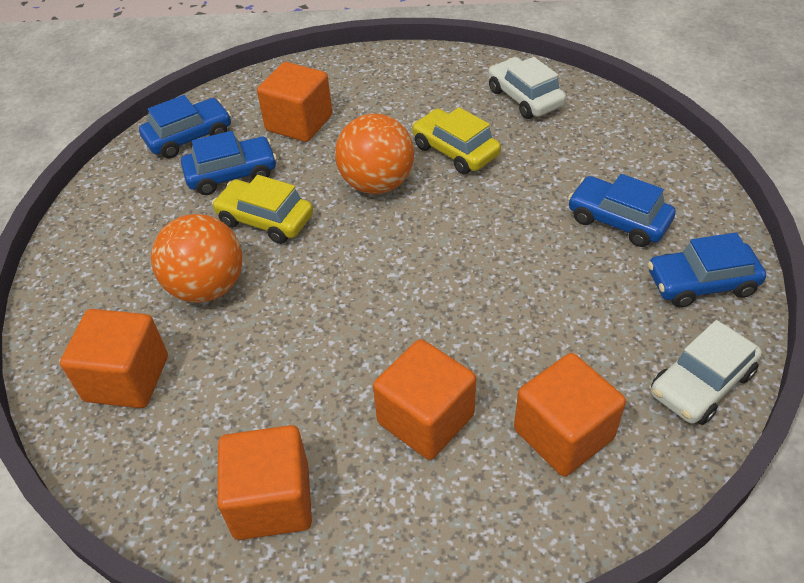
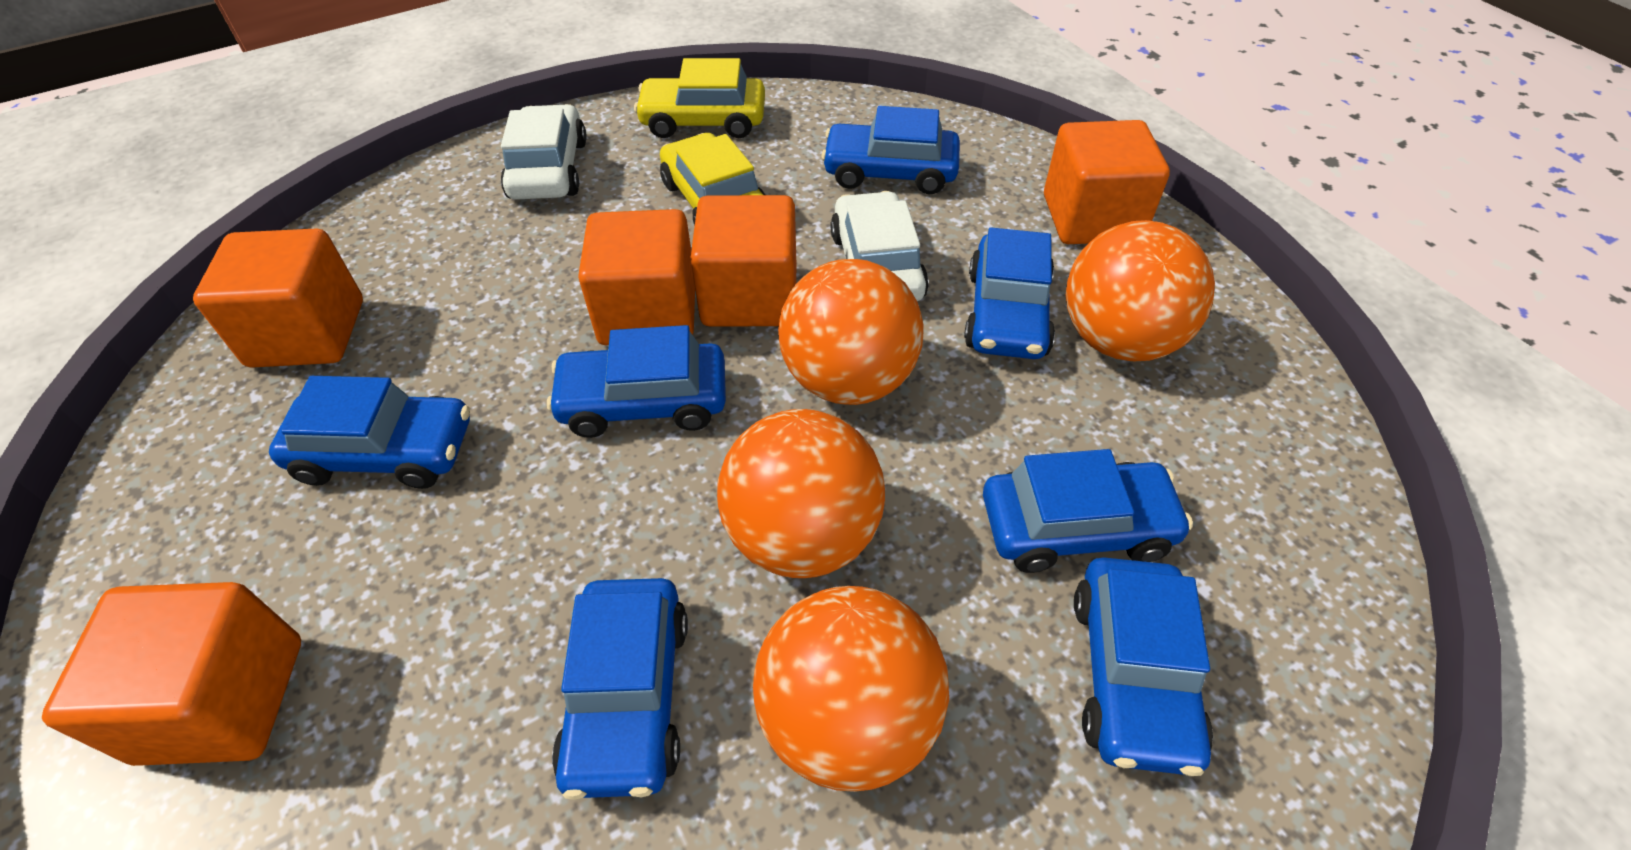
blue car: 4 -> 7
orange ball: 2 -> 4

